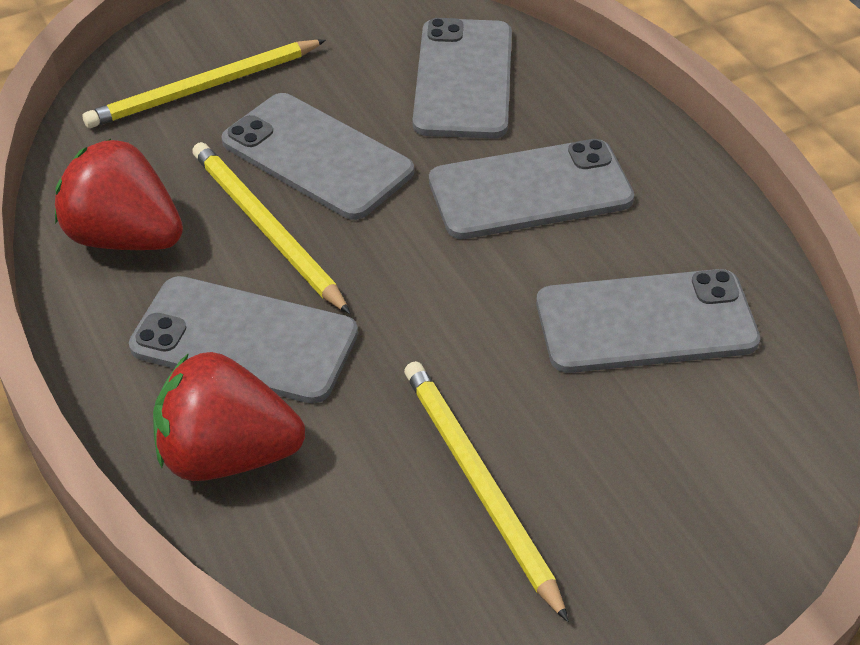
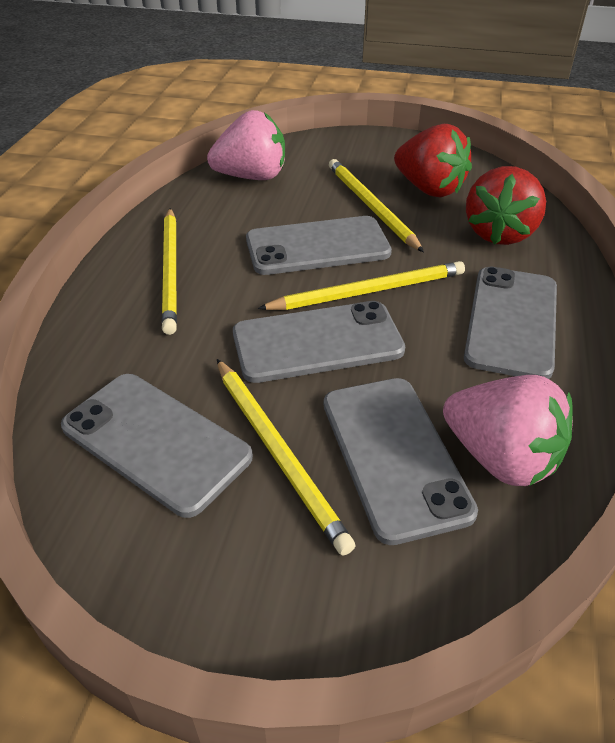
pink strawberry: 0 -> 2
yellow pencil: 3 -> 4

